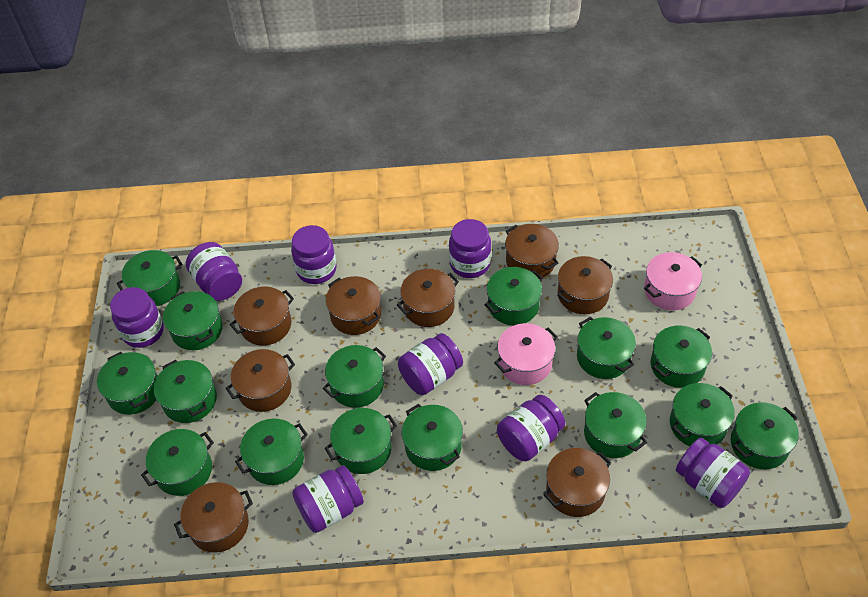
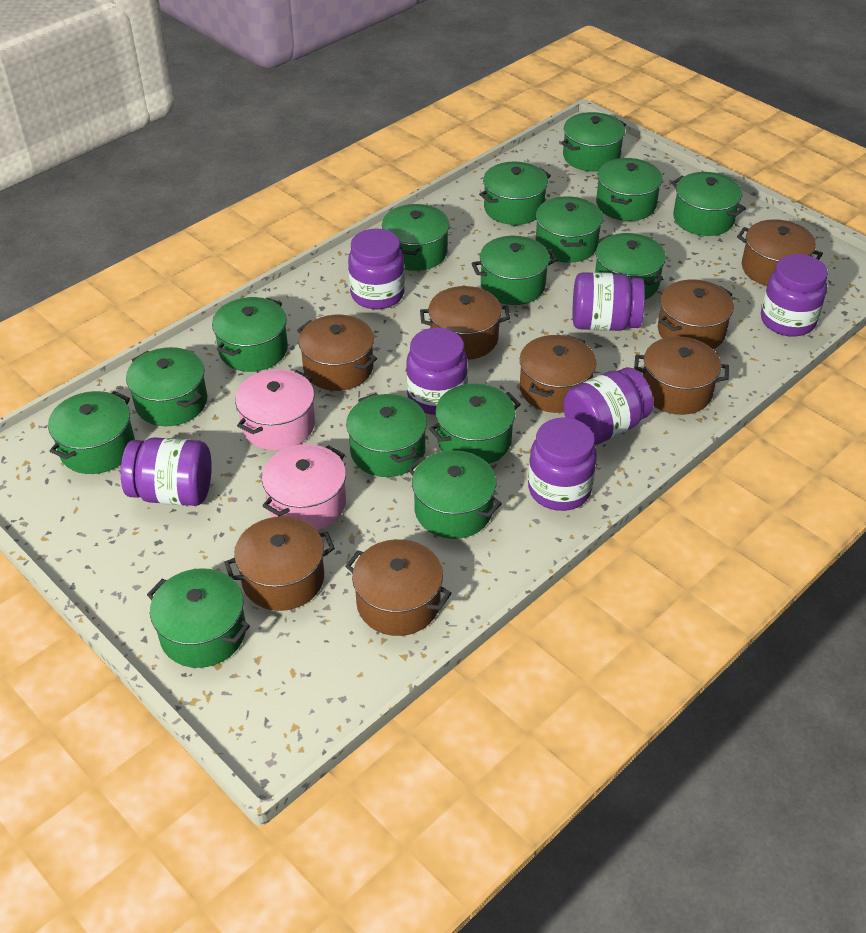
purple jar: 8 -> 7

